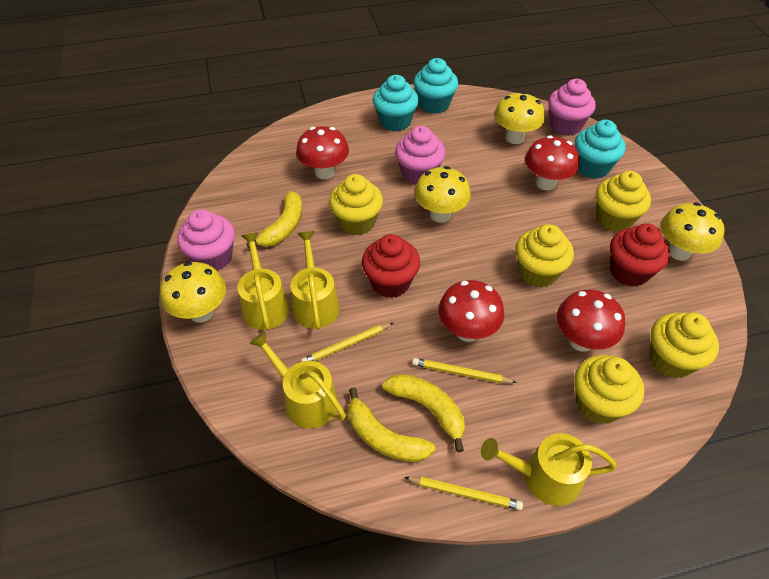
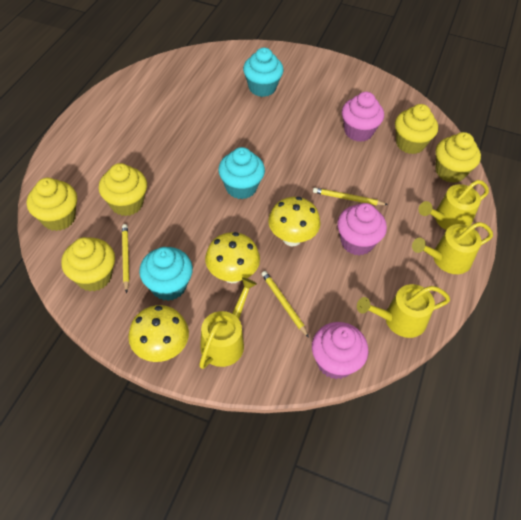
red cupcake: 2 -> 0
red mushroom: 4 -> 0
yellow banana: 3 -> 0
yellow mushroom: 4 -> 3

